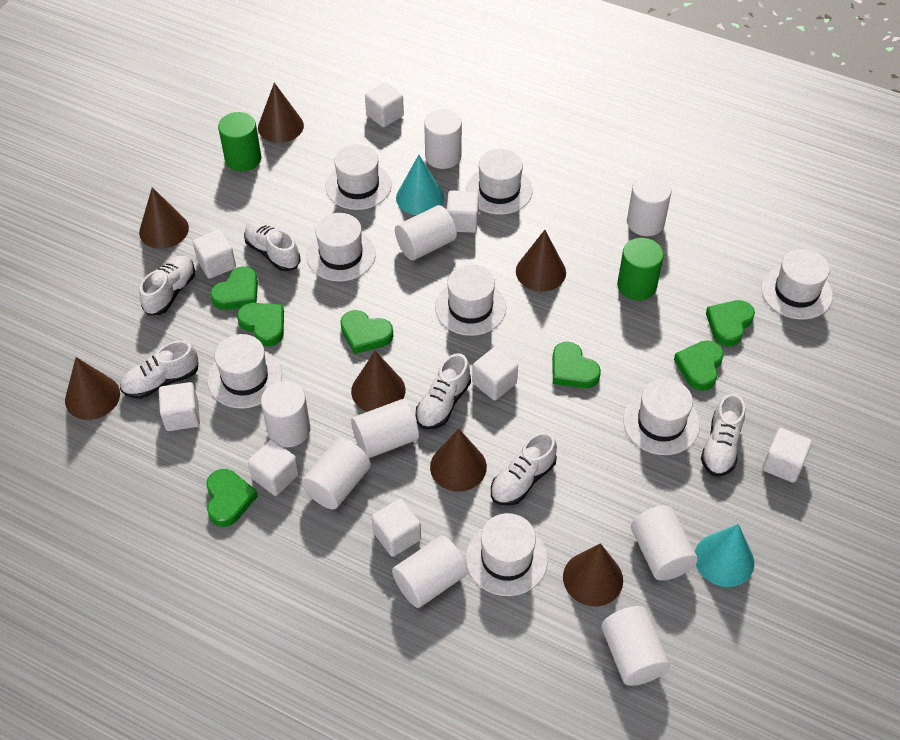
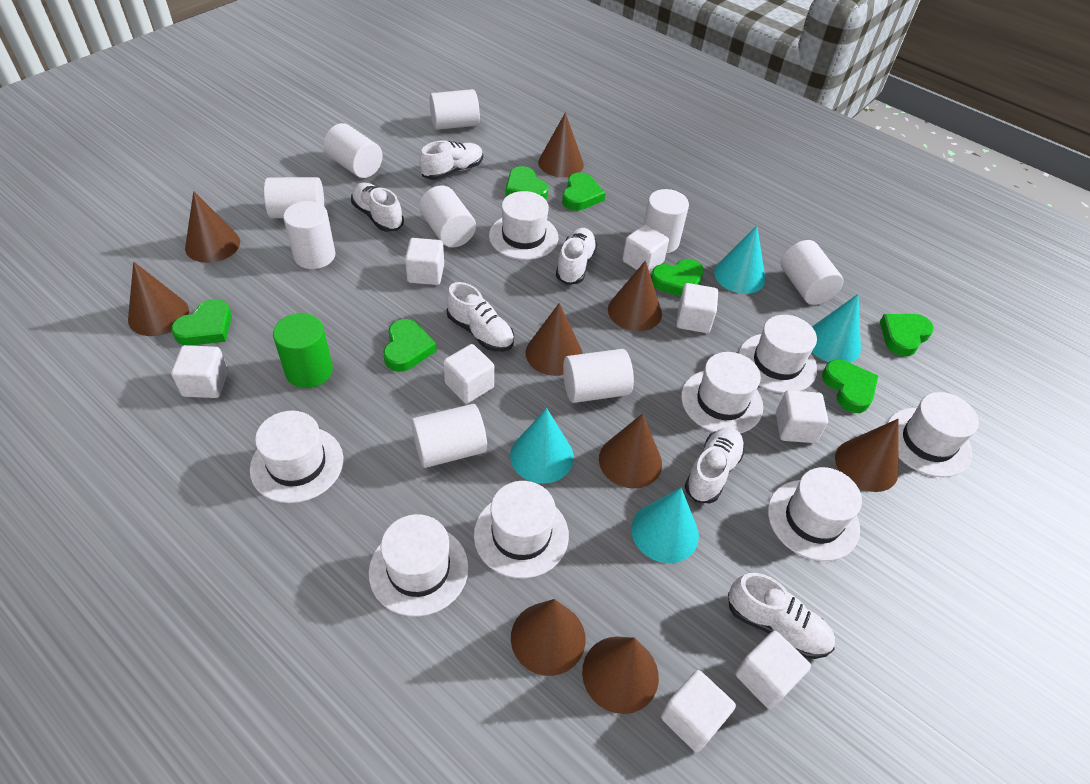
brown cone: 7 -> 9
green cylinder: 2 -> 1
turquoise cone: 2 -> 4

